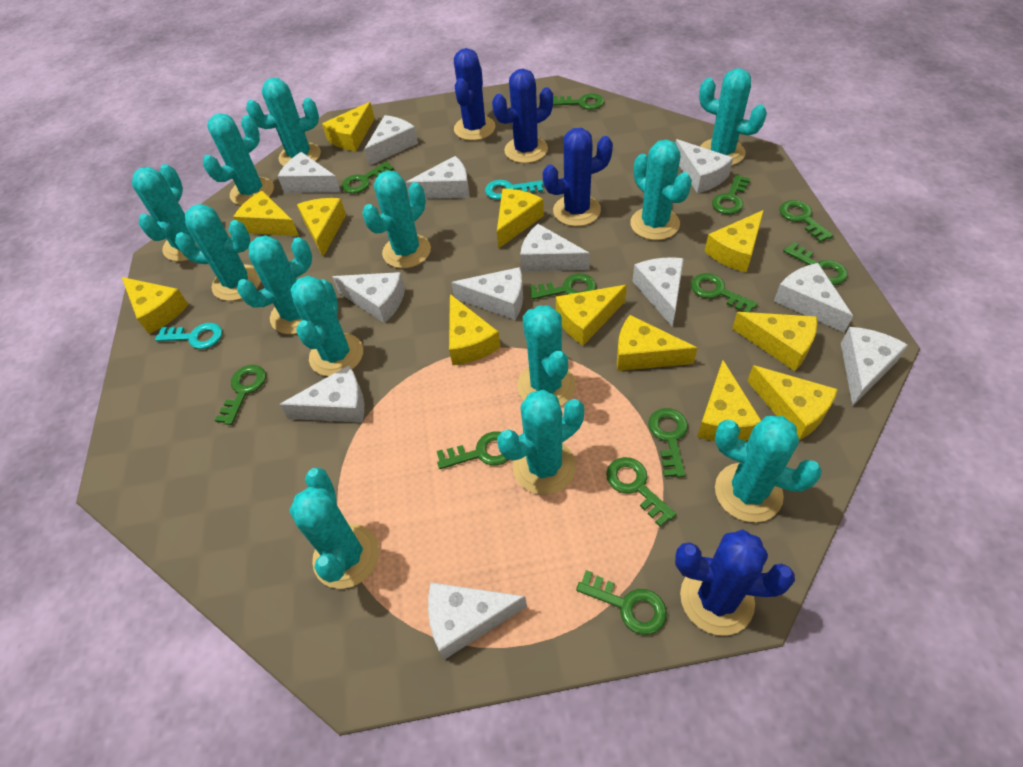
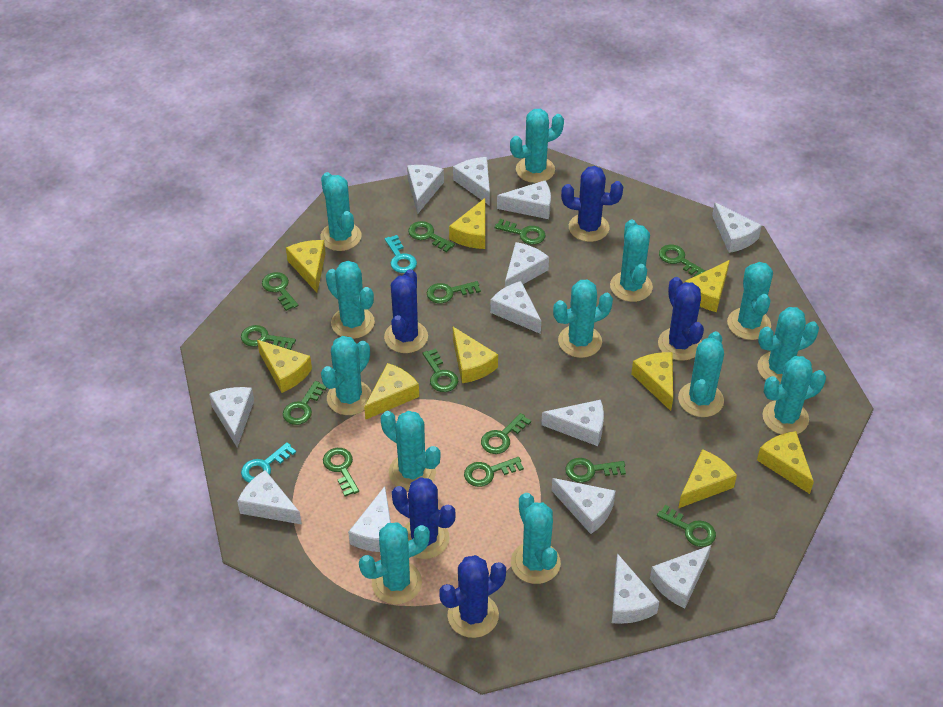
blue cactus: 4 -> 5
green key: 12 -> 13
white cheese: 12 -> 13
yellow cheese: 12 -> 9

